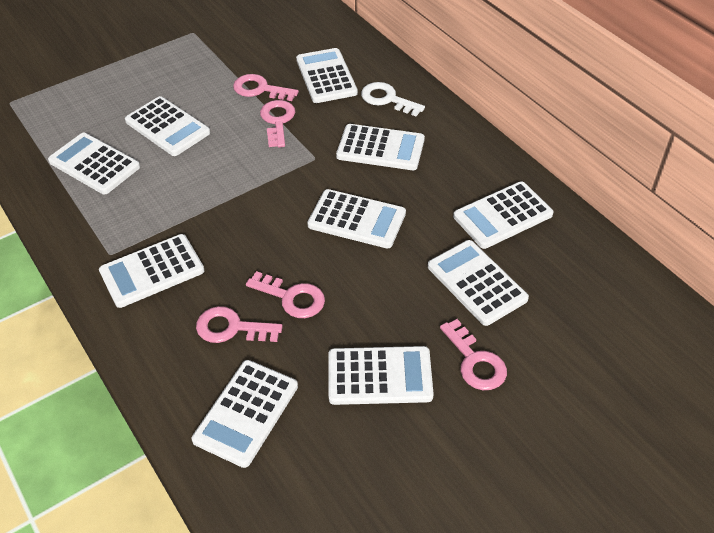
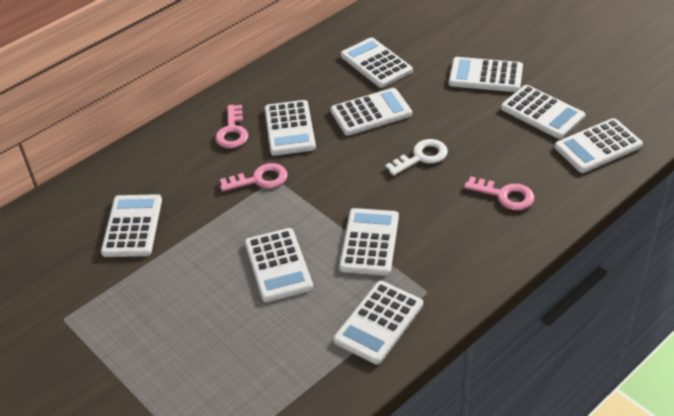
pink key: 5 -> 3

